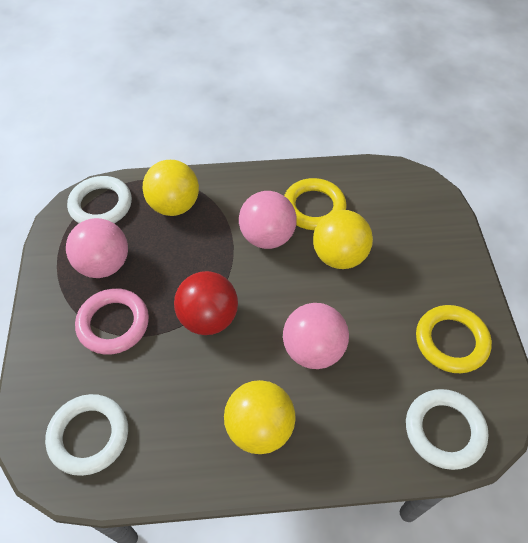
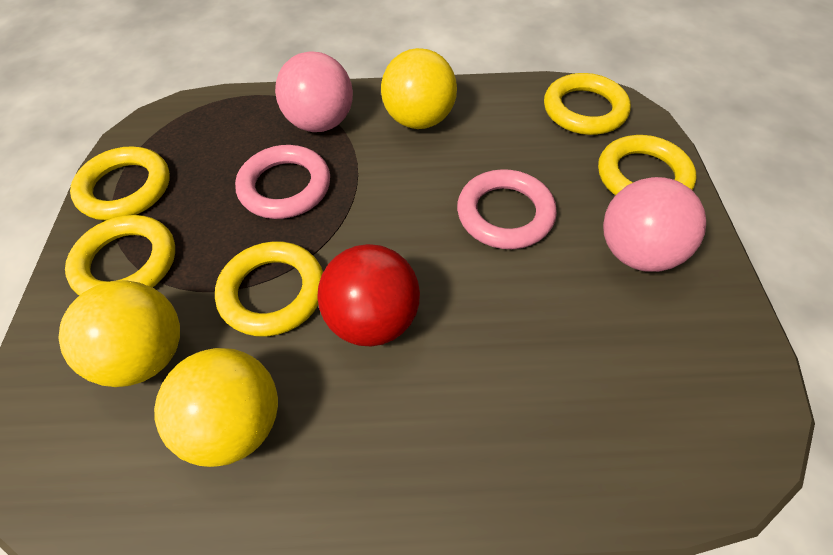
pink ball: 3 -> 2
pink ring: 1 -> 2
white ring: 3 -> 0
yellow ring: 2 -> 5

